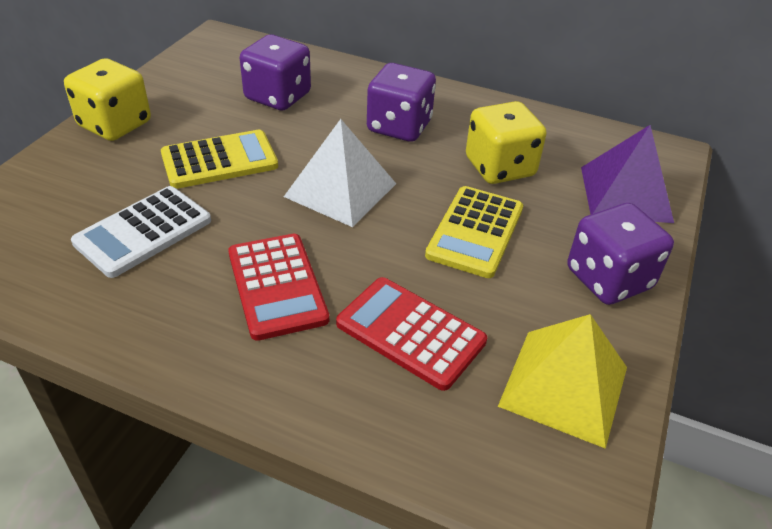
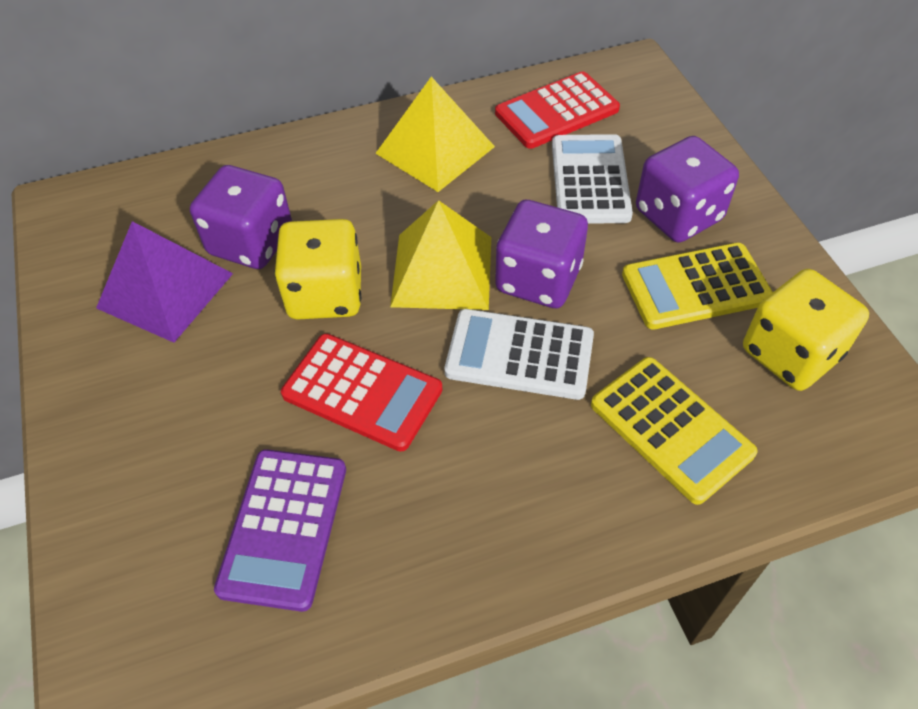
purple calculator: 0 -> 1
white calculator: 1 -> 2
white pyramid: 1 -> 0
yellow pyramid: 1 -> 2

